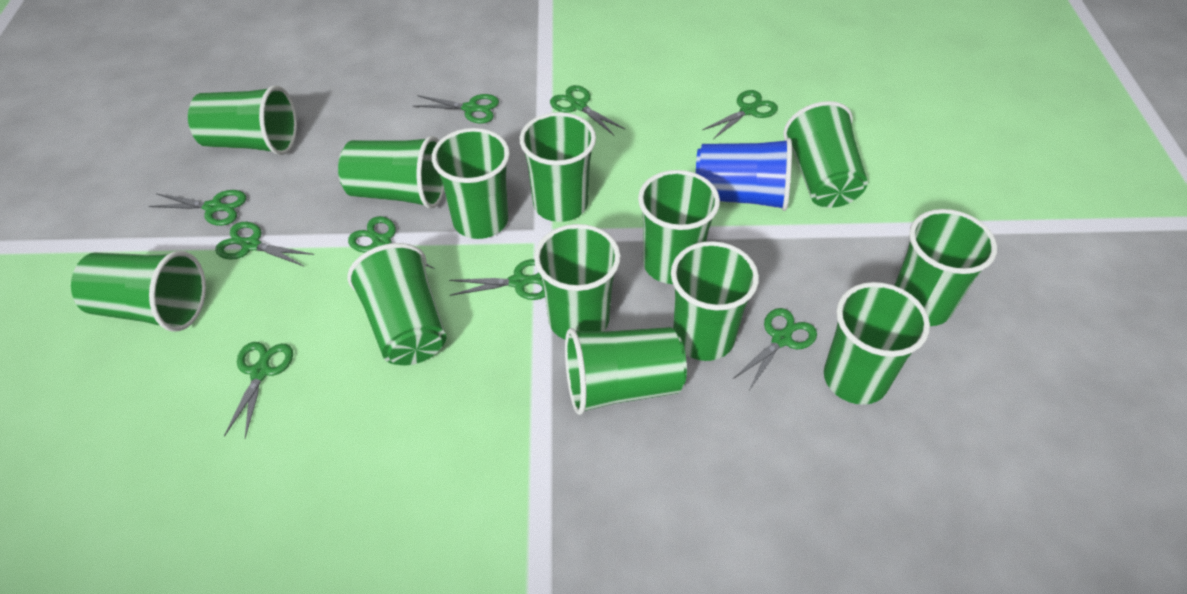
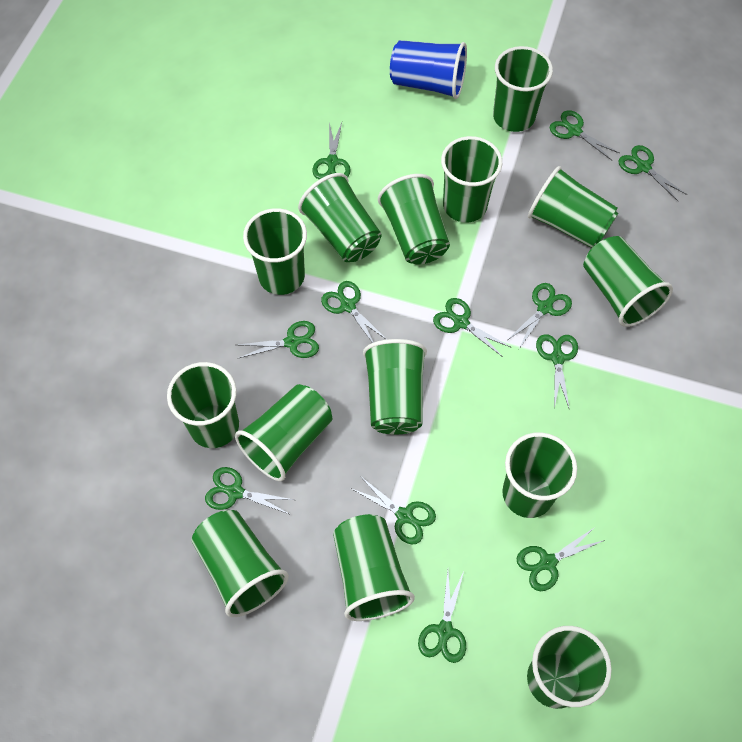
green cup: 13 -> 14
green scissors: 9 -> 12

